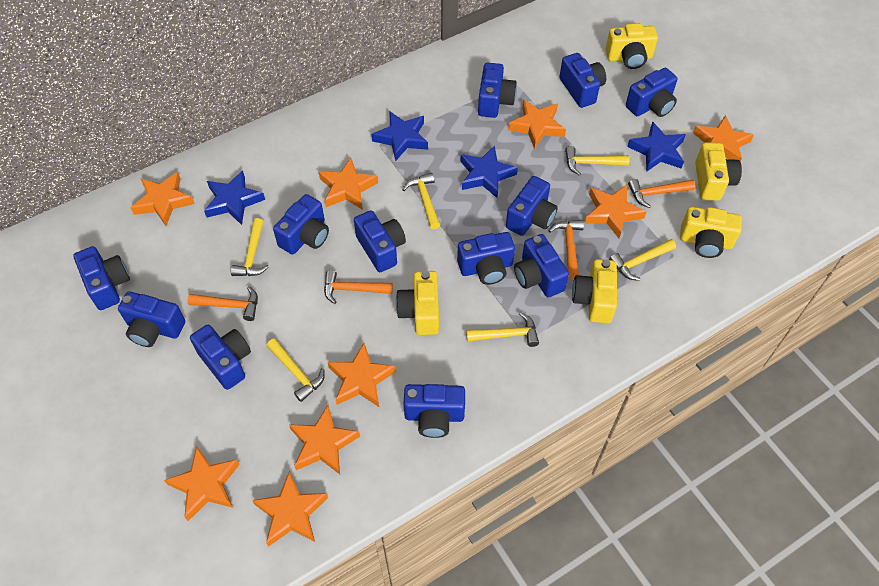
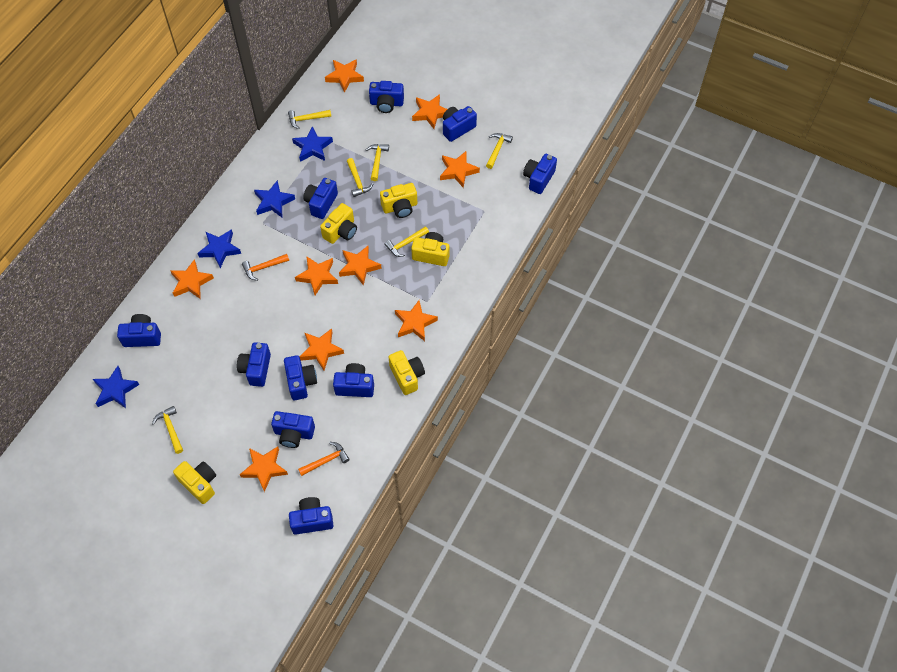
blue camera: 12 -> 10
orange hammer: 4 -> 2

